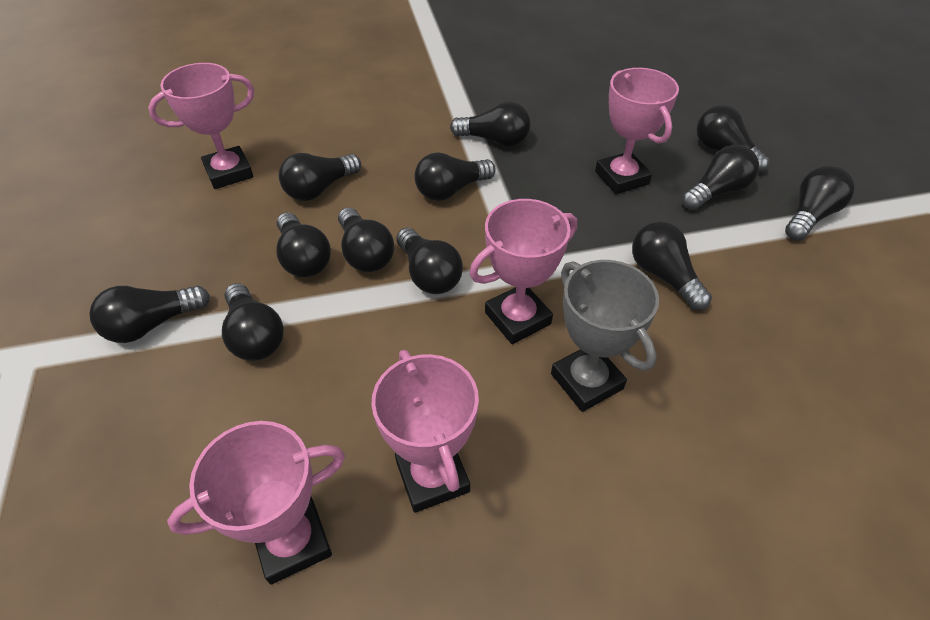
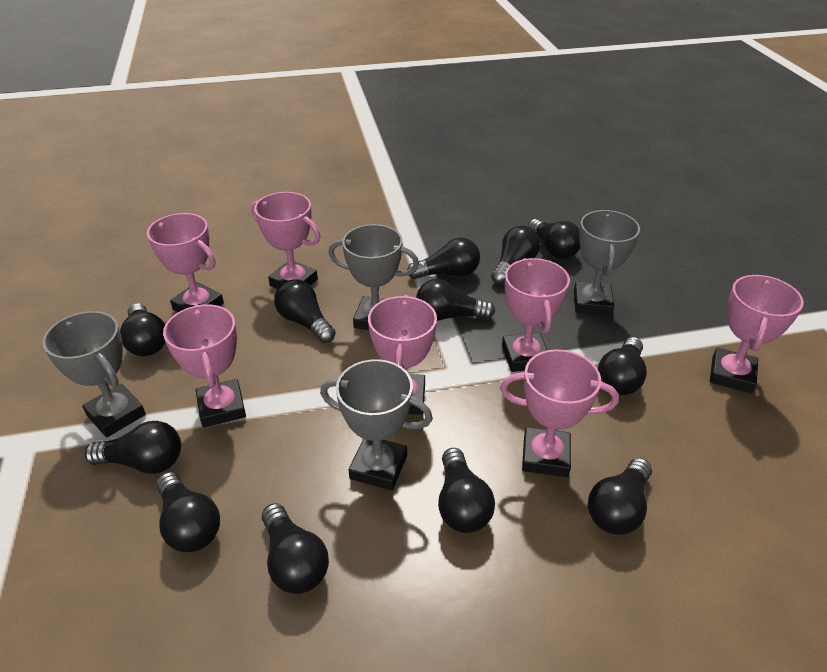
grey trophy: 1 -> 4
pink trophy: 5 -> 7

